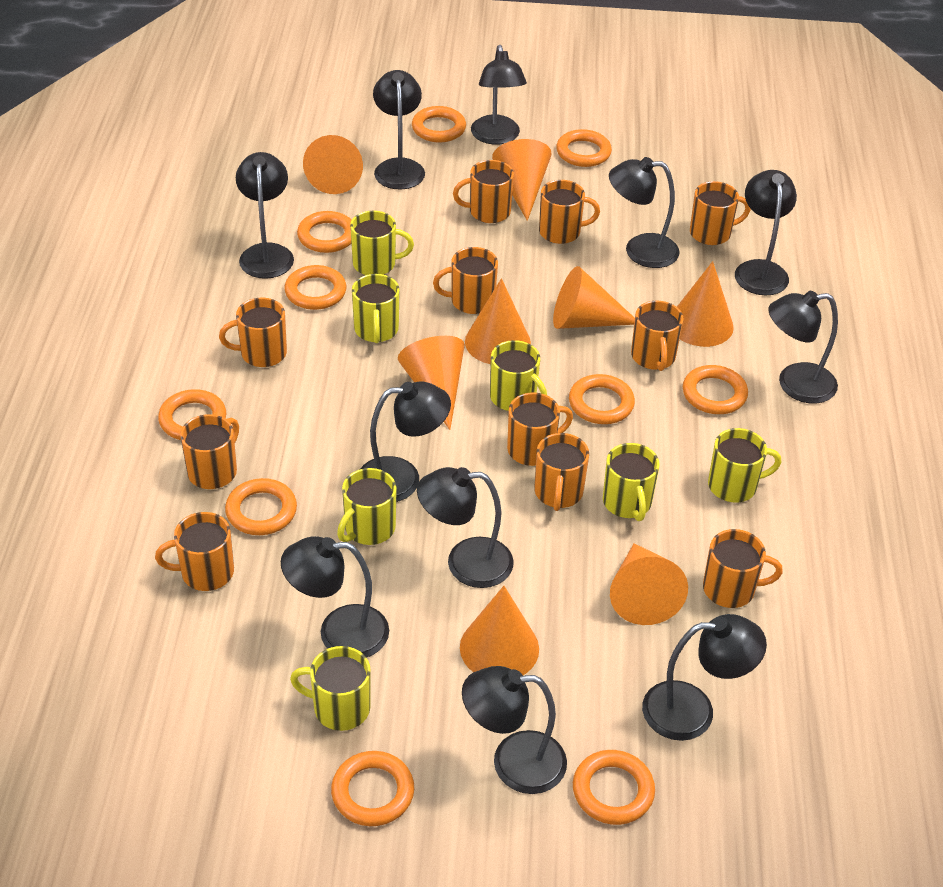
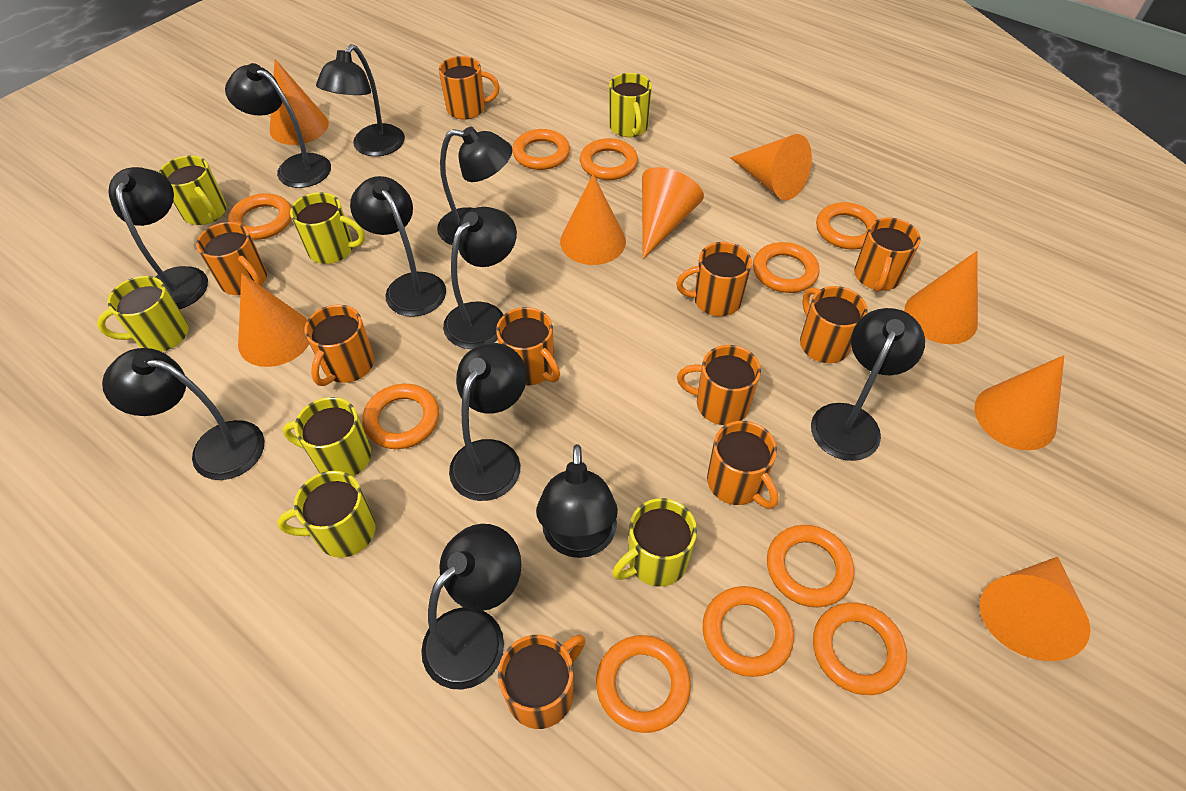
orange mug: 11 -> 10

